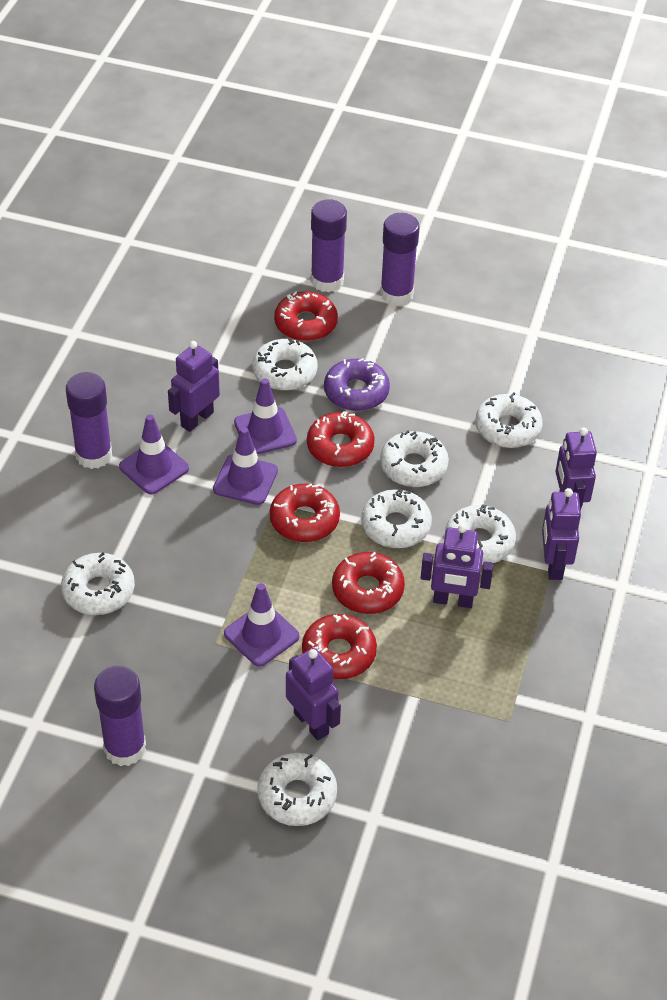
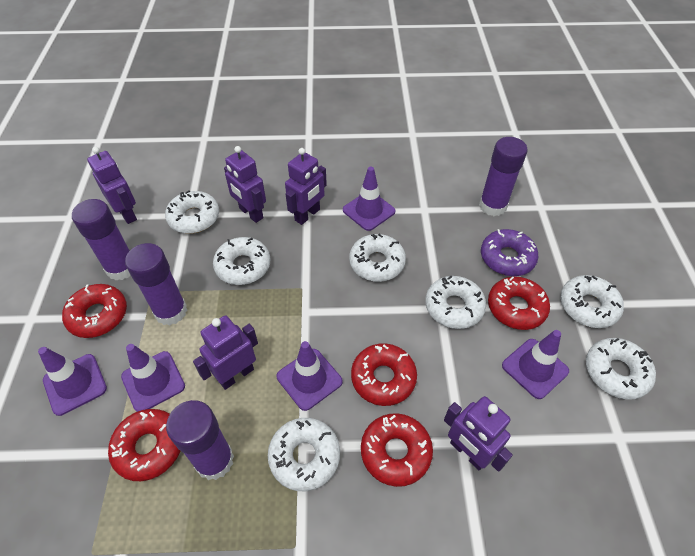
purple traffic cone: 4 -> 5

